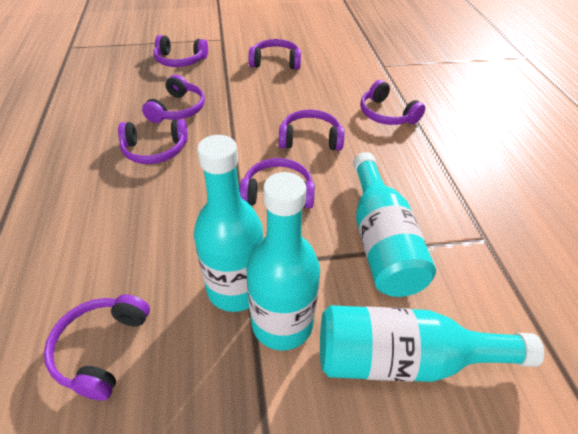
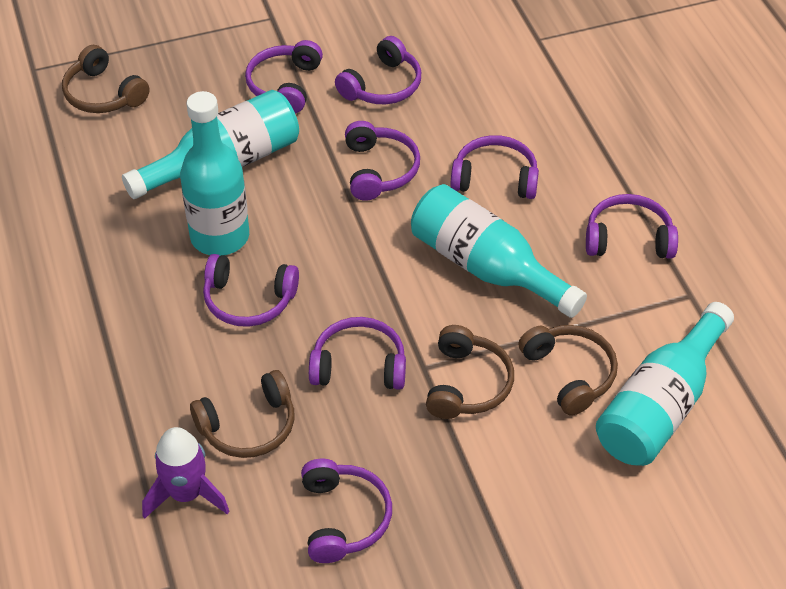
brown headphones: 0 -> 4
purple rocket: 0 -> 1

